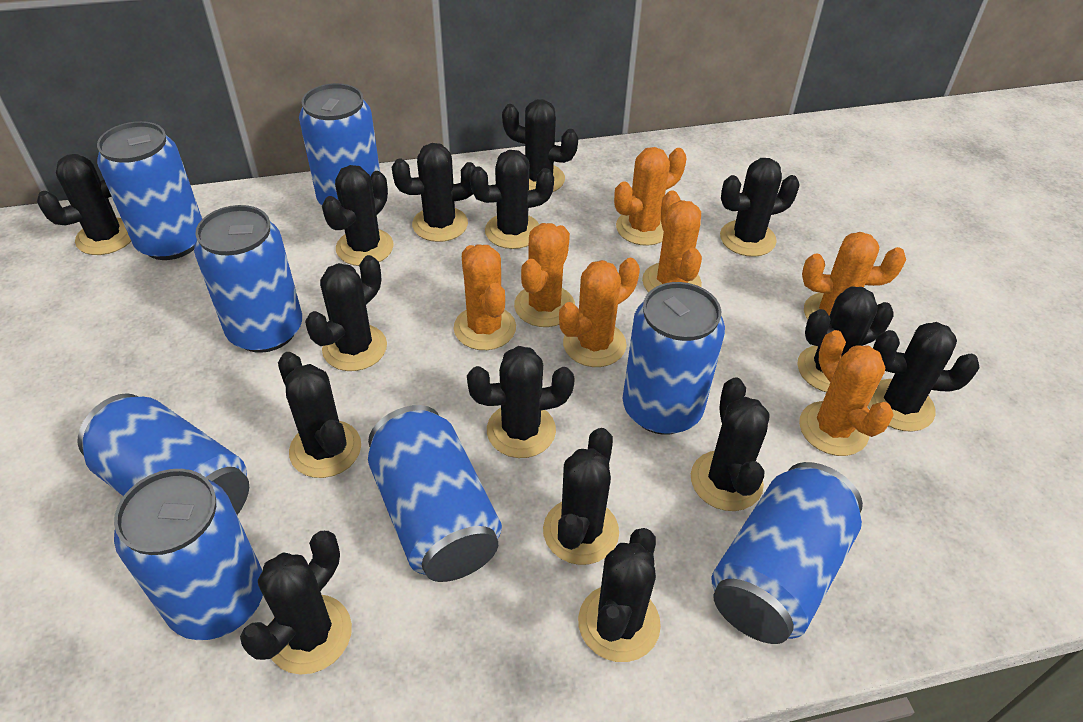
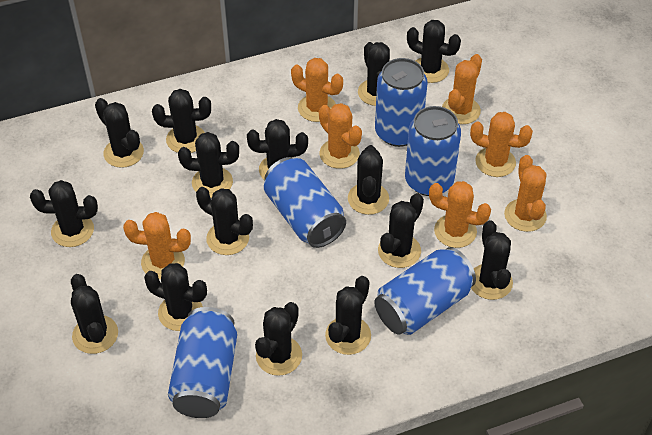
blue can: 8 -> 5

